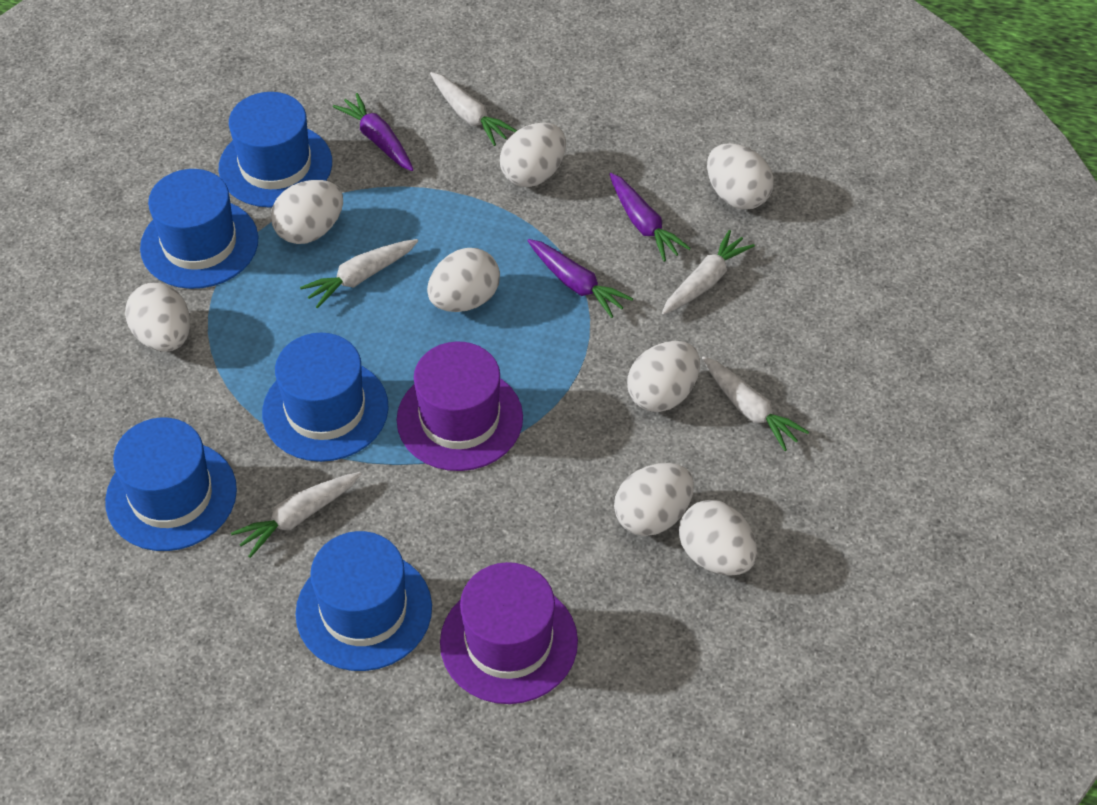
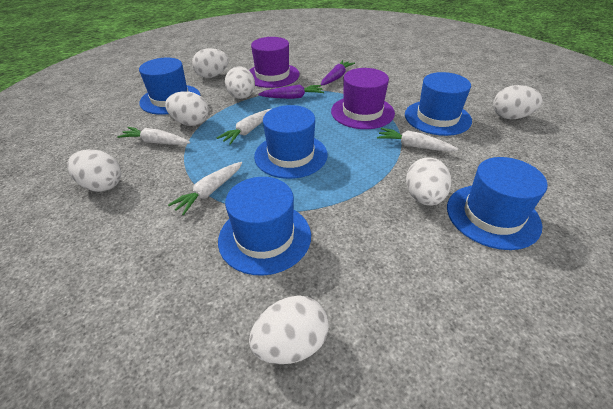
purple carrot: 3 -> 2
white carrot: 5 -> 4
white egg: 8 -> 7

